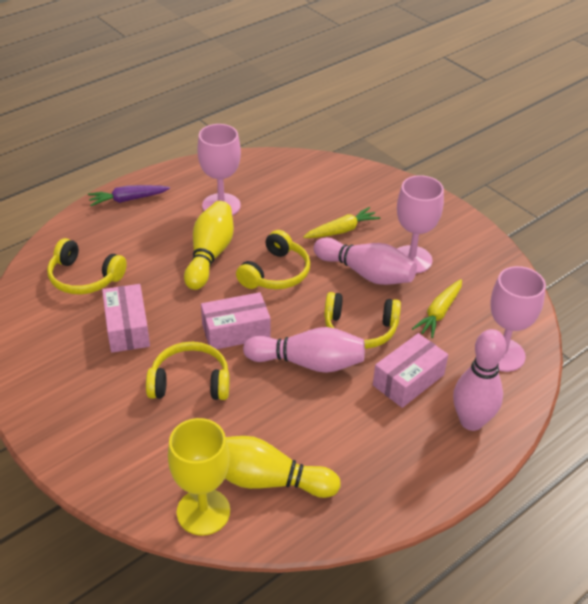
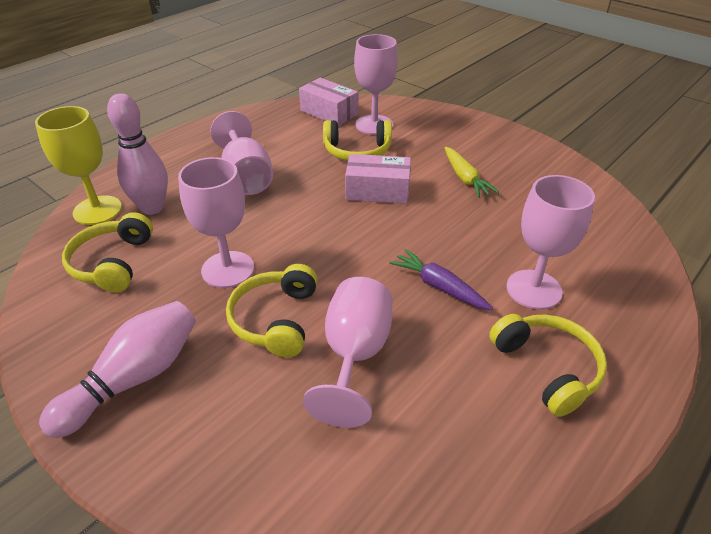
pink bowling pin: 3 -> 2
pink box: 3 -> 2
pink goblet: 3 -> 5
yellow bowling pin: 2 -> 0
yellow carrot: 2 -> 1

